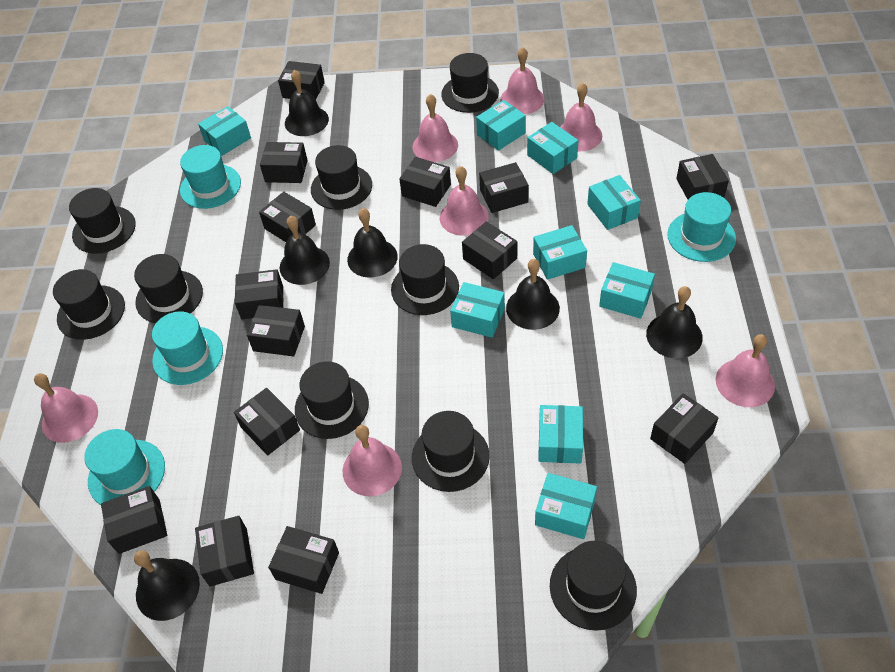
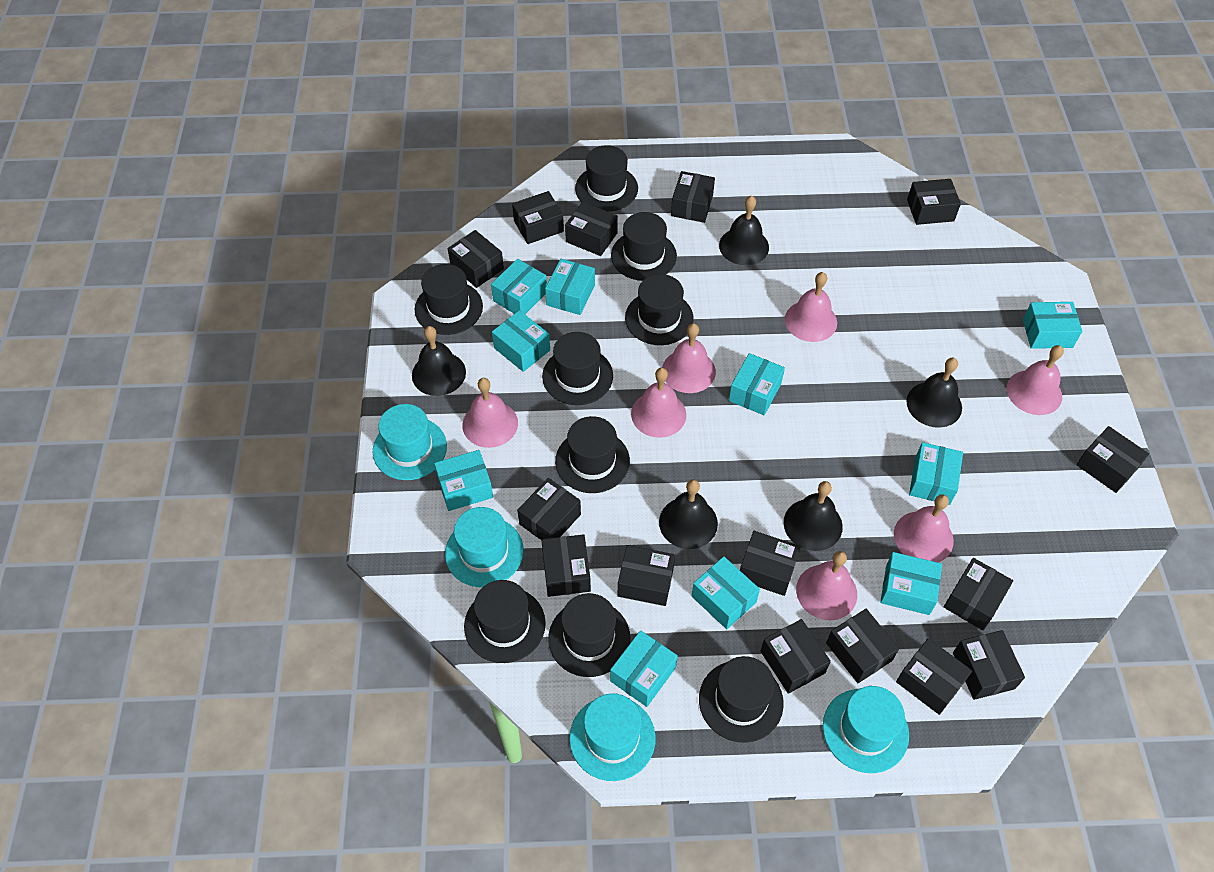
black bell: 6 -> 5
black box: 14 -> 15
turquoise box: 9 -> 10

